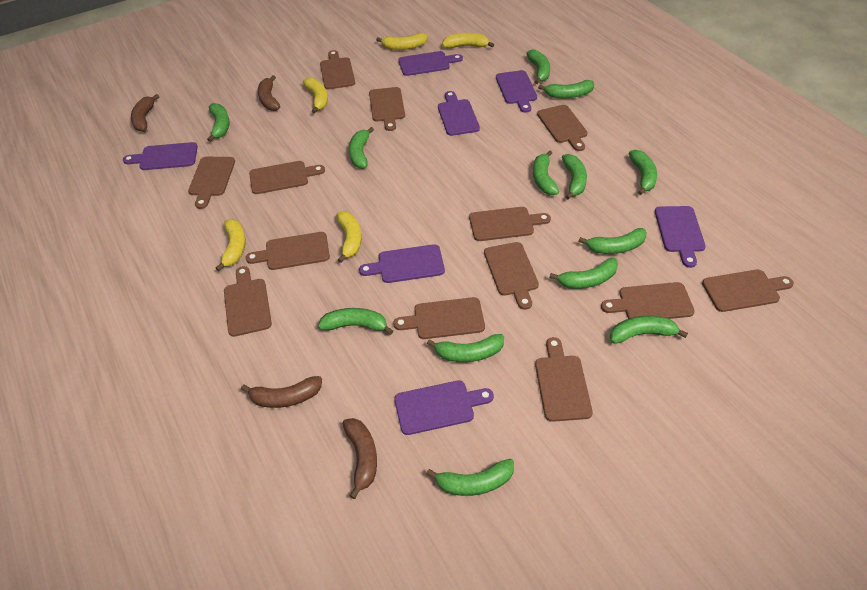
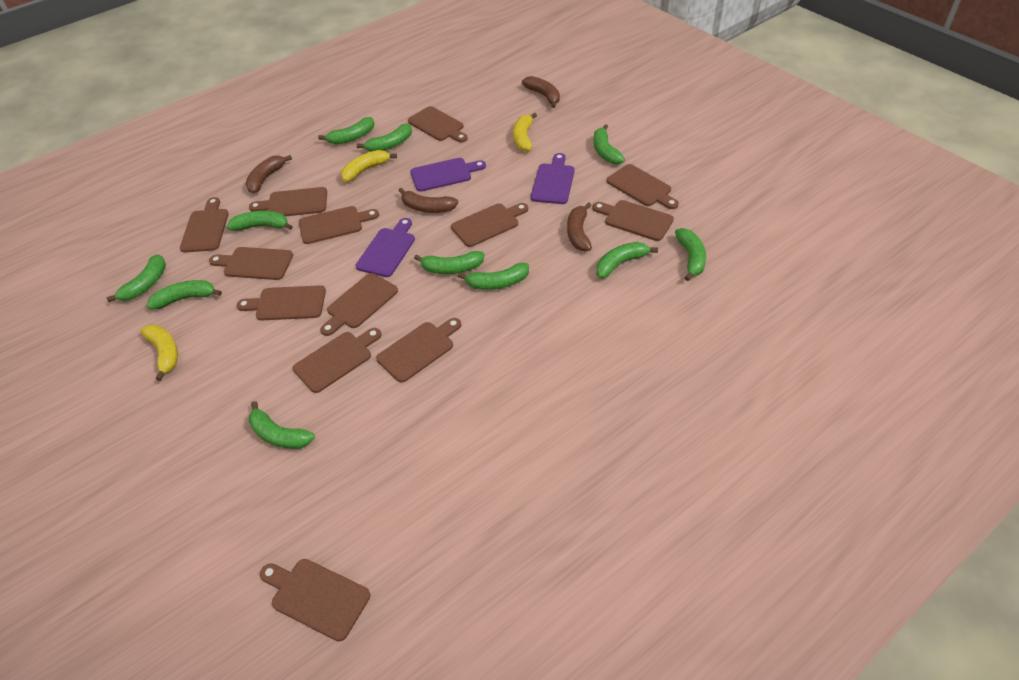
green banana: 13 -> 11
purple cutting board: 7 -> 3
yellow banana: 5 -> 3

